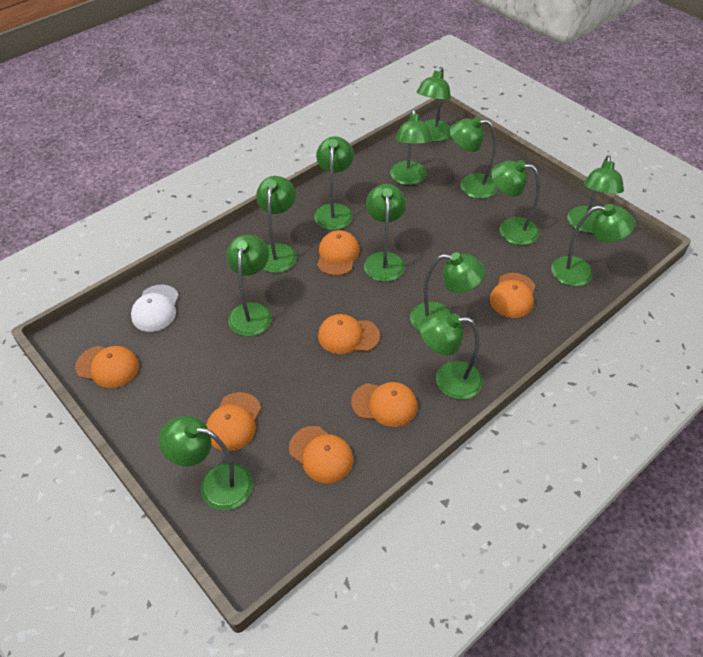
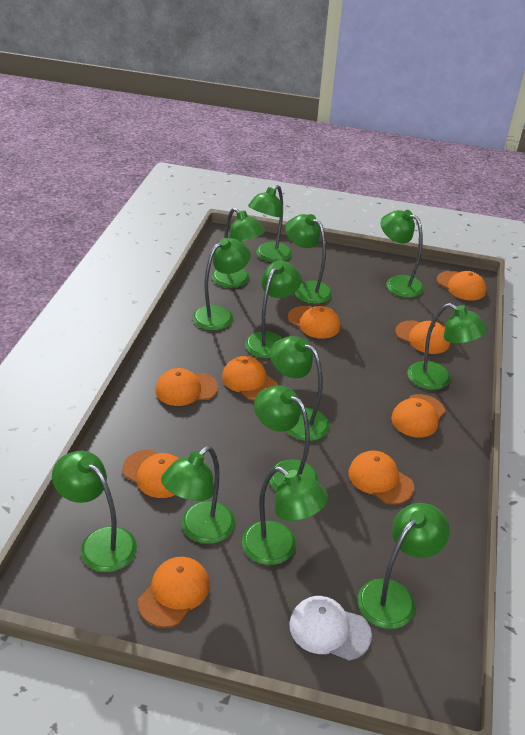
orange cap: 7 -> 9

